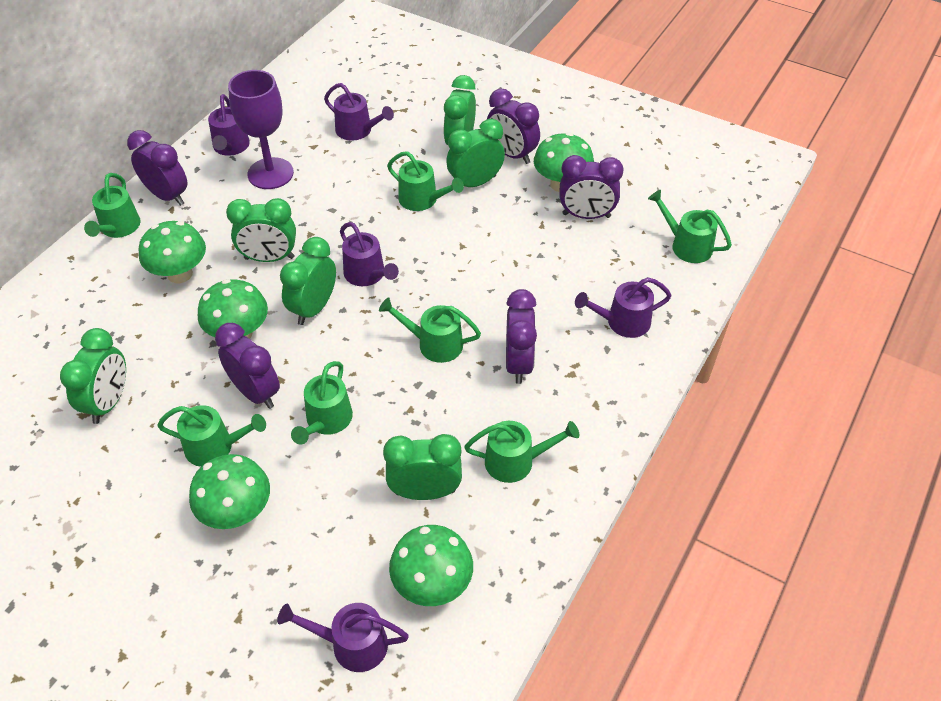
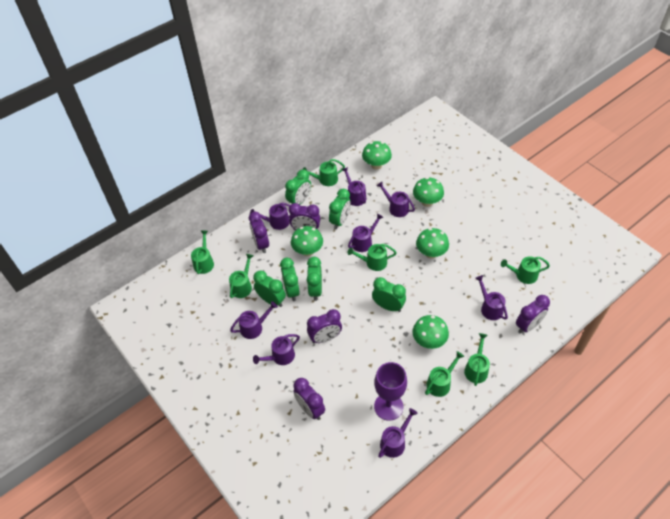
purple watering can: 5 -> 8

